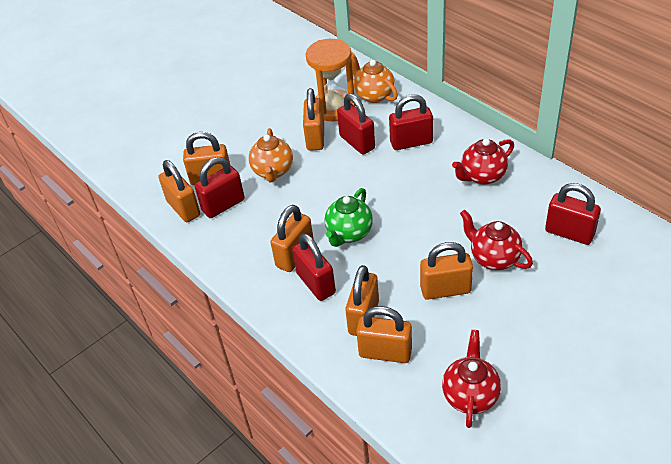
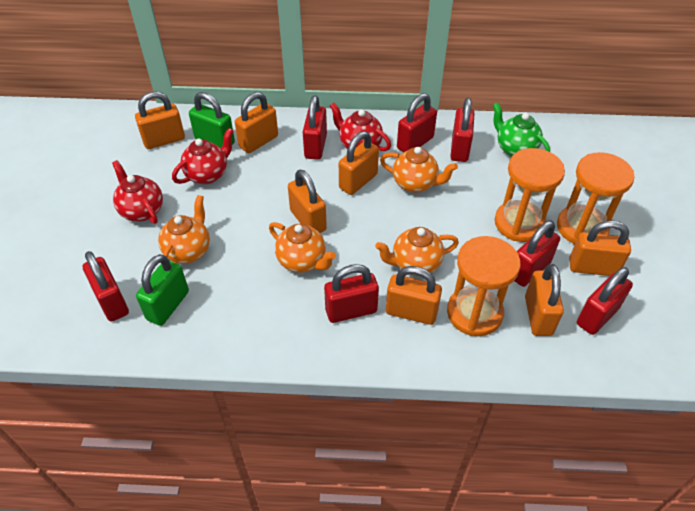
green padlock: 0 -> 2
orange hourglass: 1 -> 3
orange teapot: 2 -> 4
red padlock: 5 -> 7

